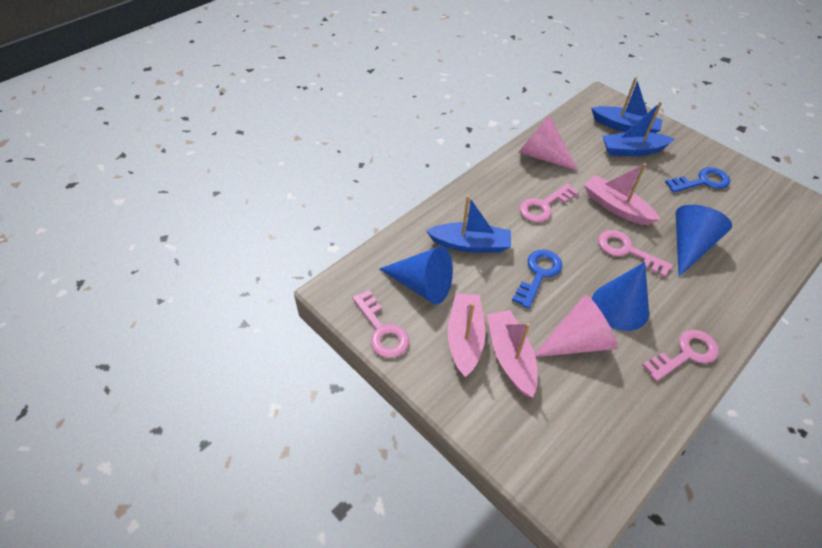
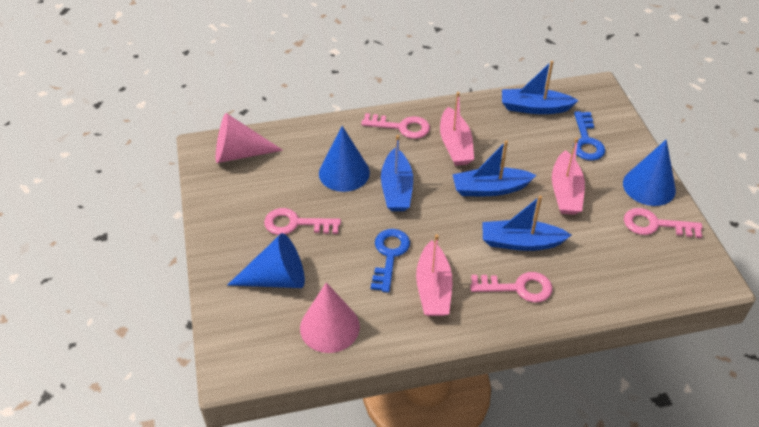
blue boat: 3 -> 4

